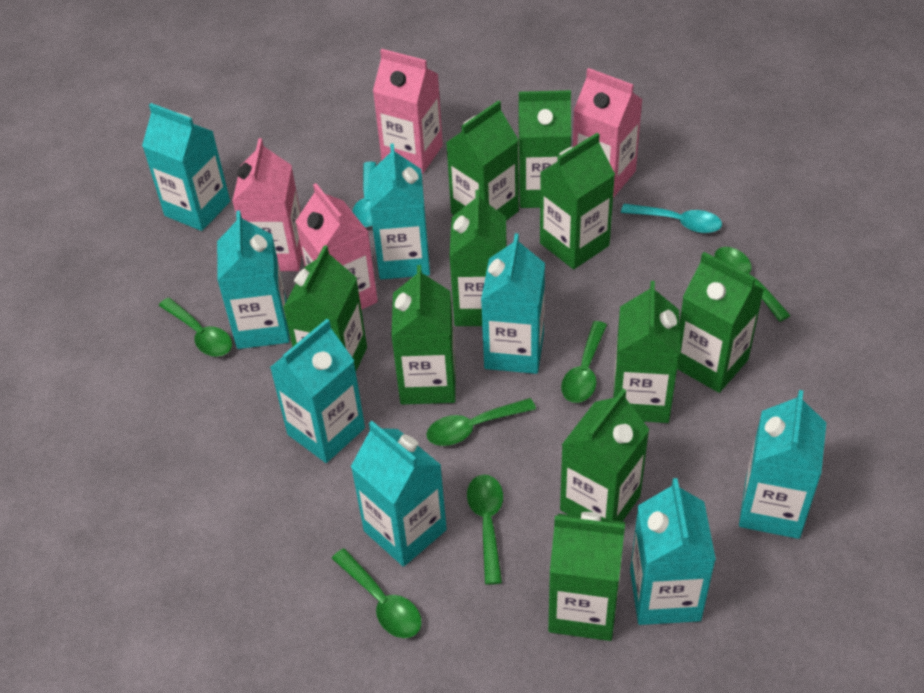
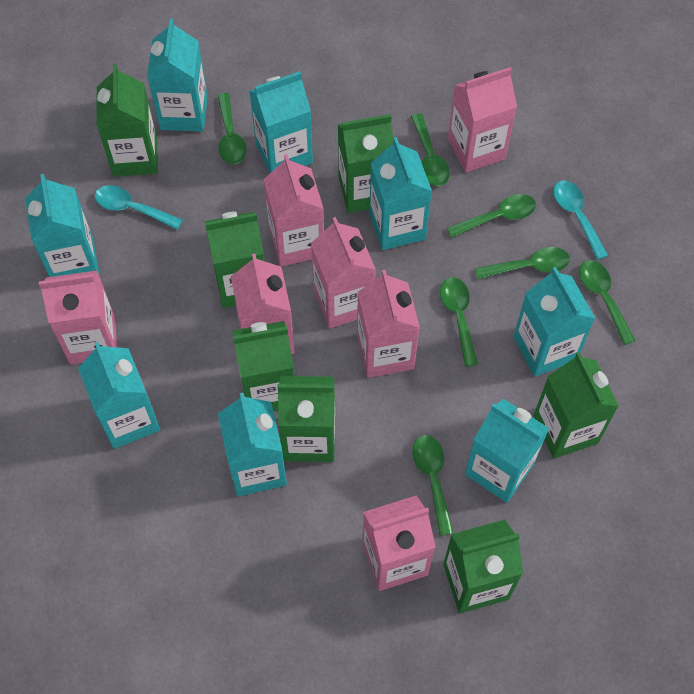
green carton: 10 -> 7
green spoon: 6 -> 7
pink carton: 4 -> 7

